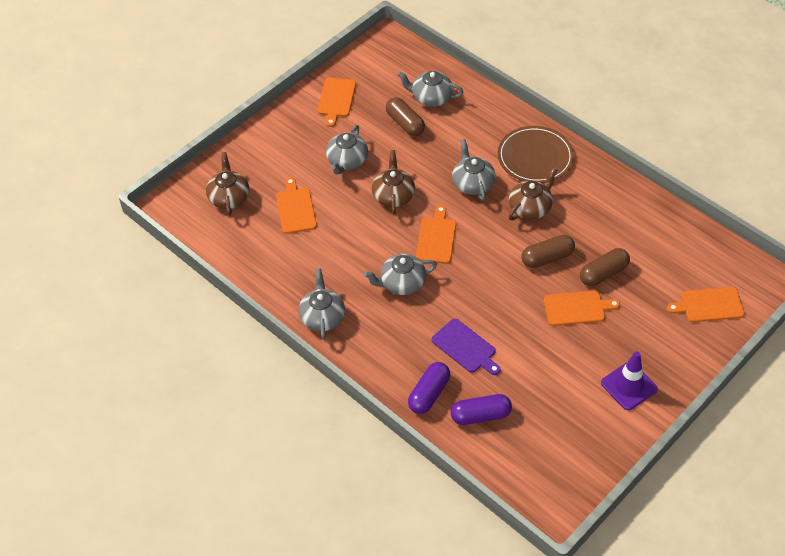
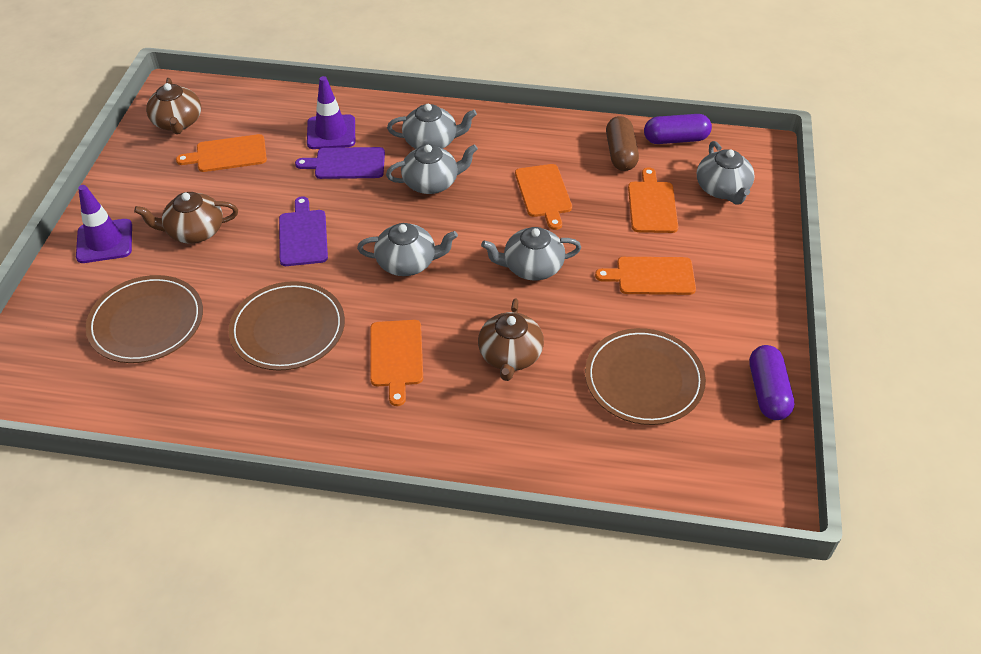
brown capsule: 3 -> 1
brown plate: 1 -> 3
purple cutting board: 1 -> 2
purple traffic cone: 1 -> 2

